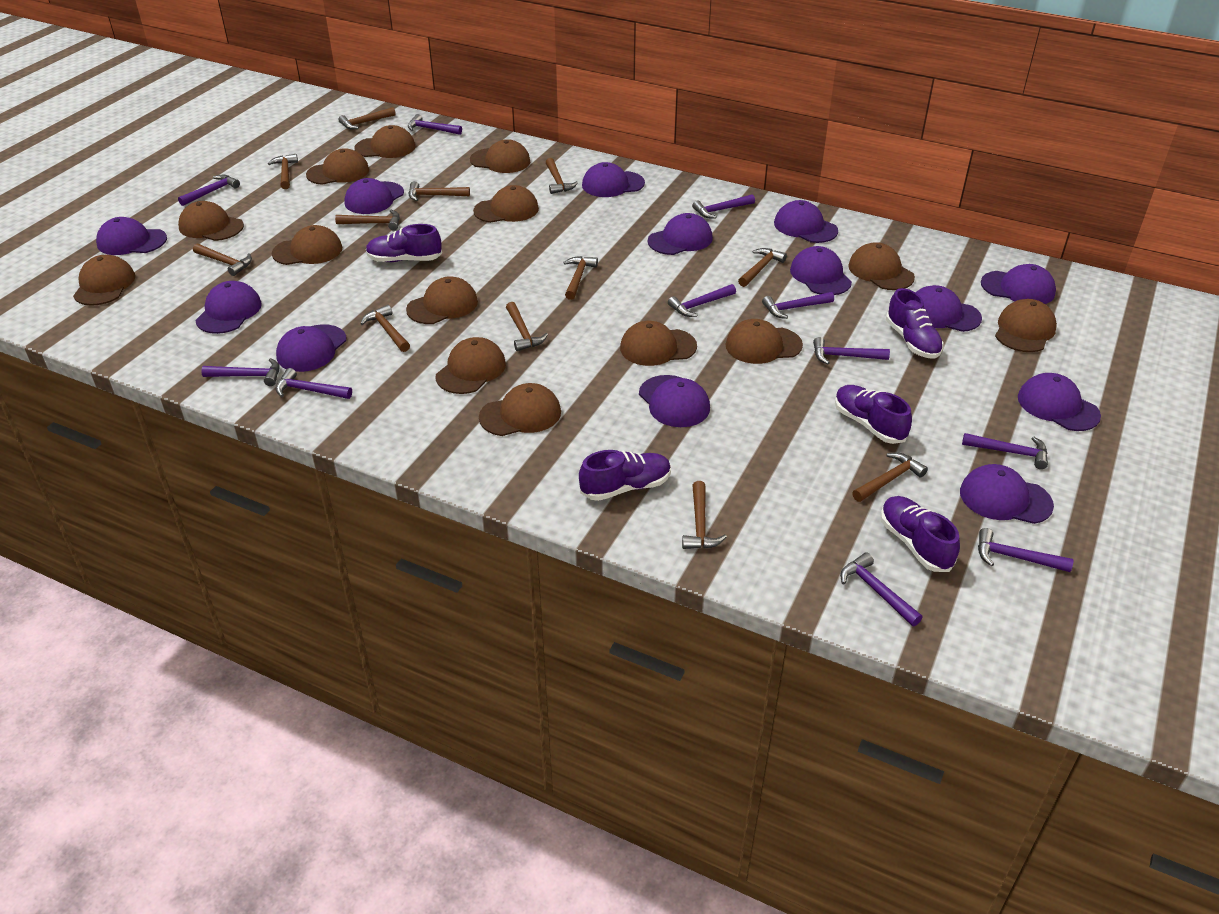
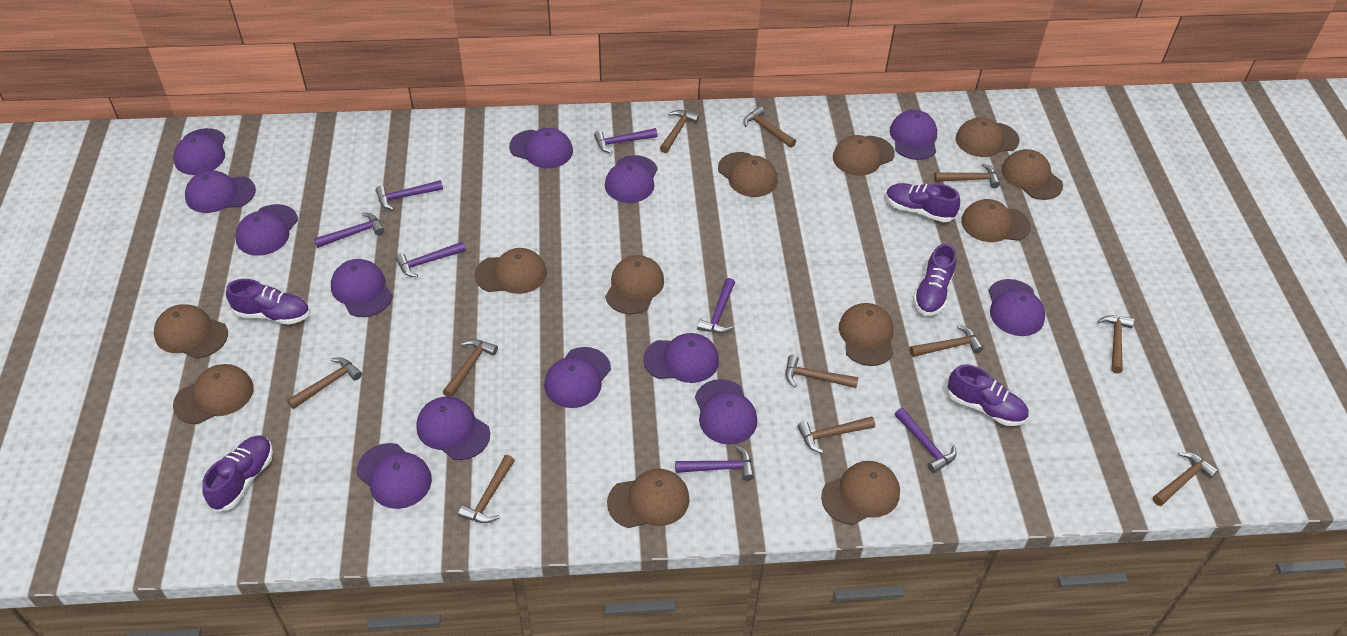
brown cap: 14 -> 12
brown hammer: 12 -> 11
purple hammer: 11 -> 7

